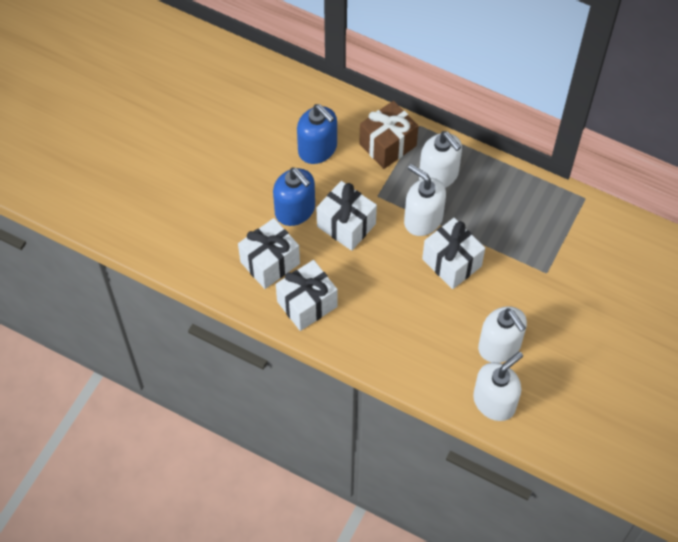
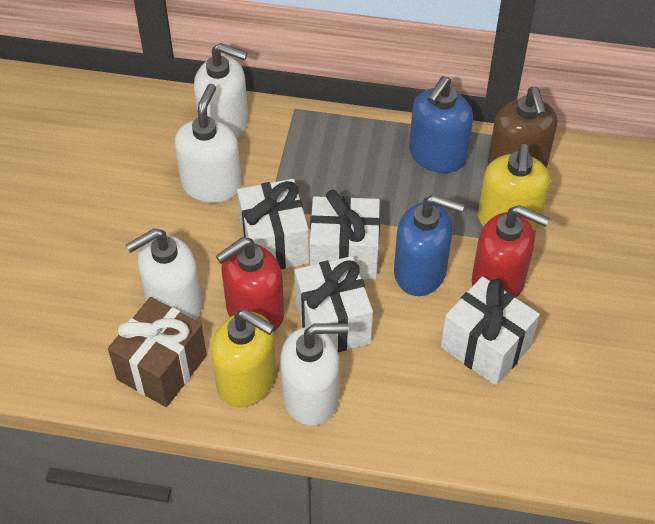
brown soap dispenser: 0 -> 1
red soap dispenser: 0 -> 2
yellow soap dispenser: 0 -> 2

